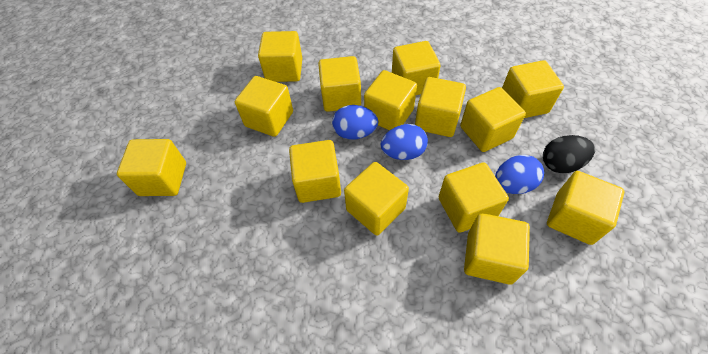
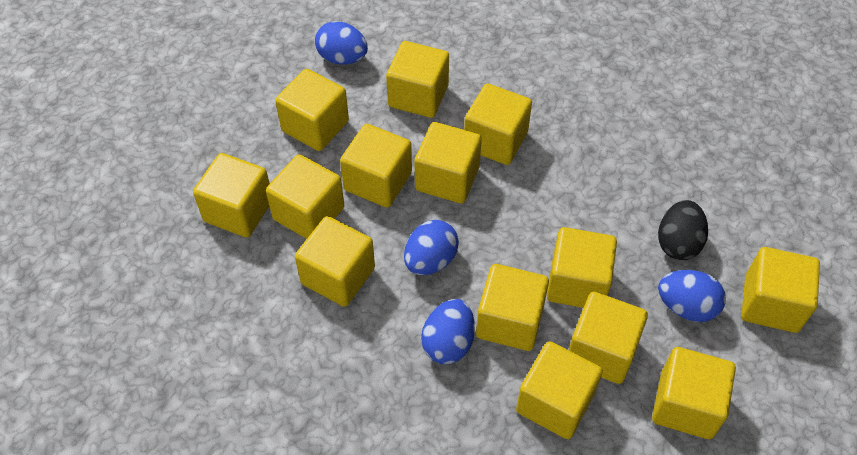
blue egg: 3 -> 4

